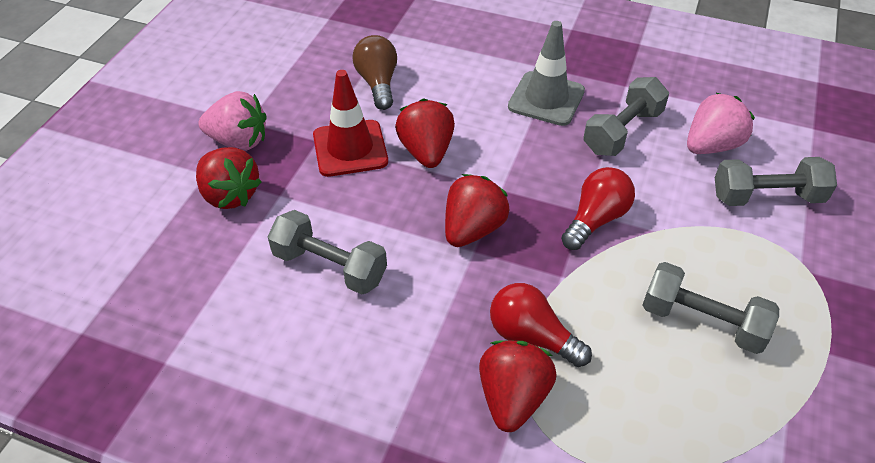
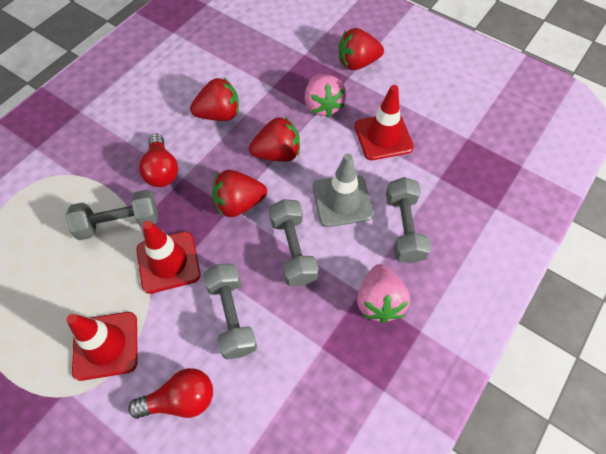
brown light bulb: 1 -> 0
red traffic cone: 1 -> 3

